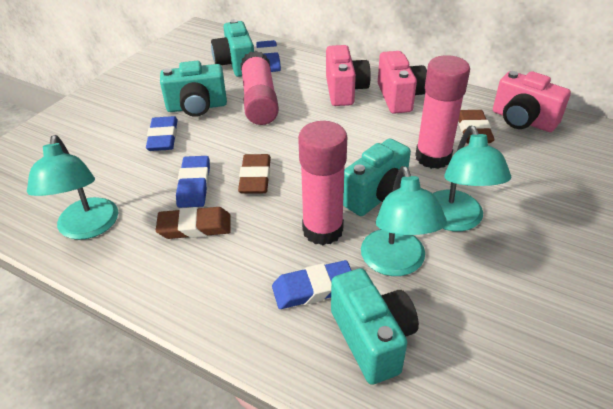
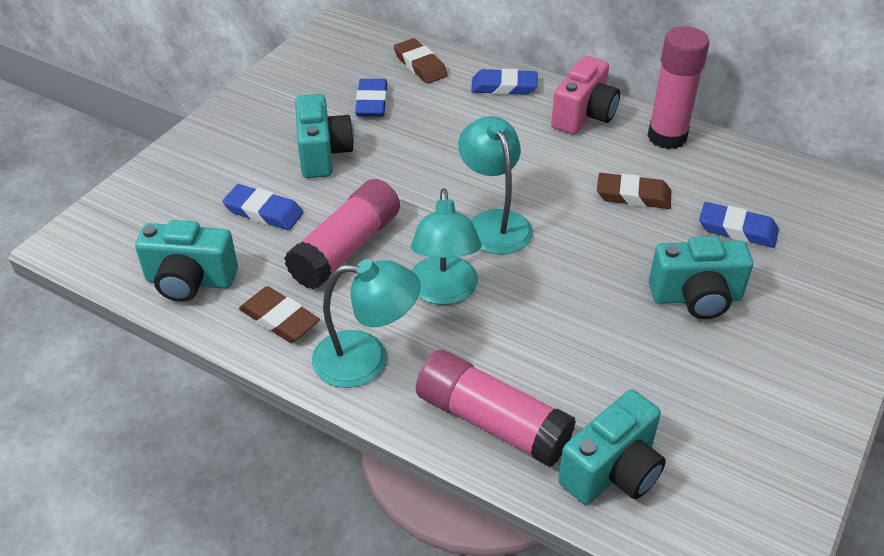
pink camera: 3 -> 1

